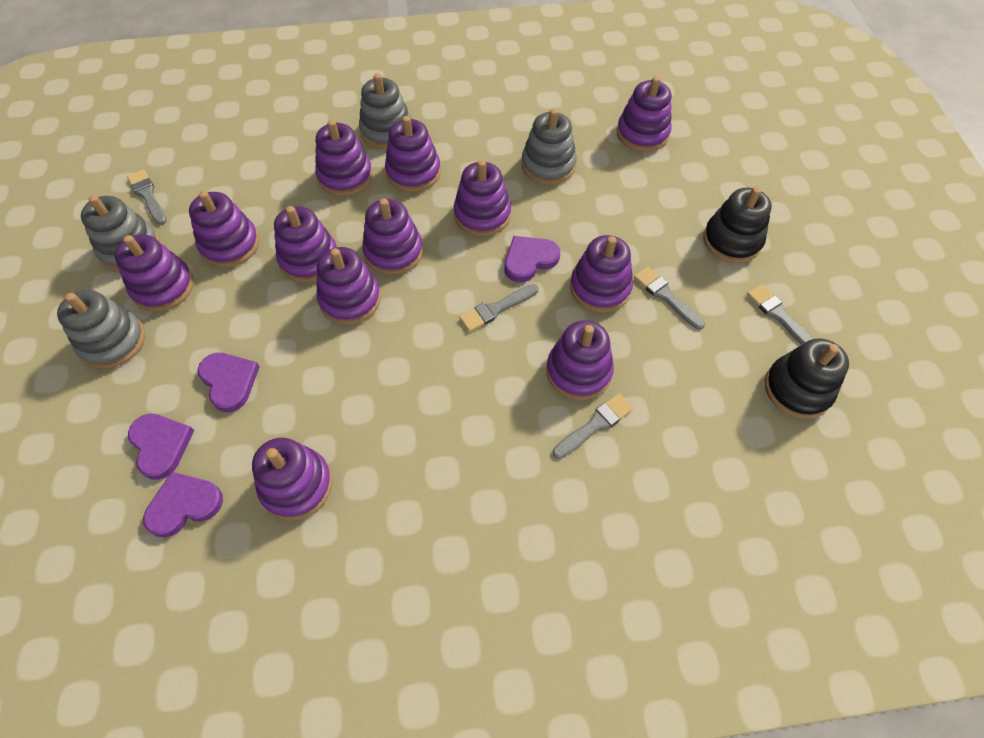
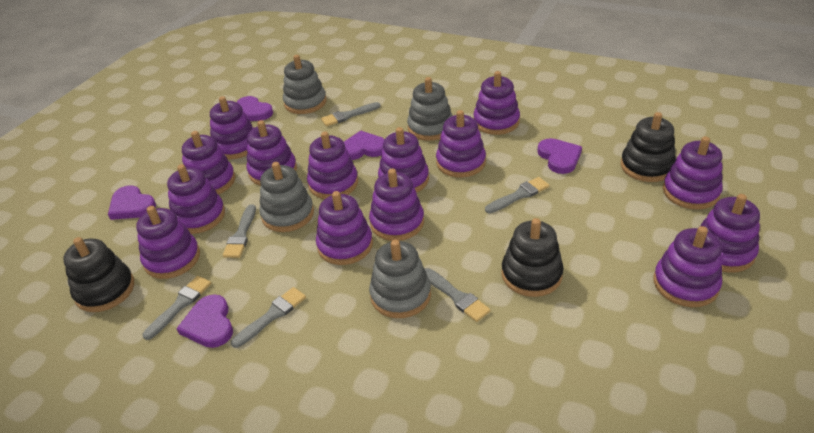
black stacking toy: 2 -> 3
grey brush: 5 -> 6
purple heart: 4 -> 5
purple stacking toy: 12 -> 14

